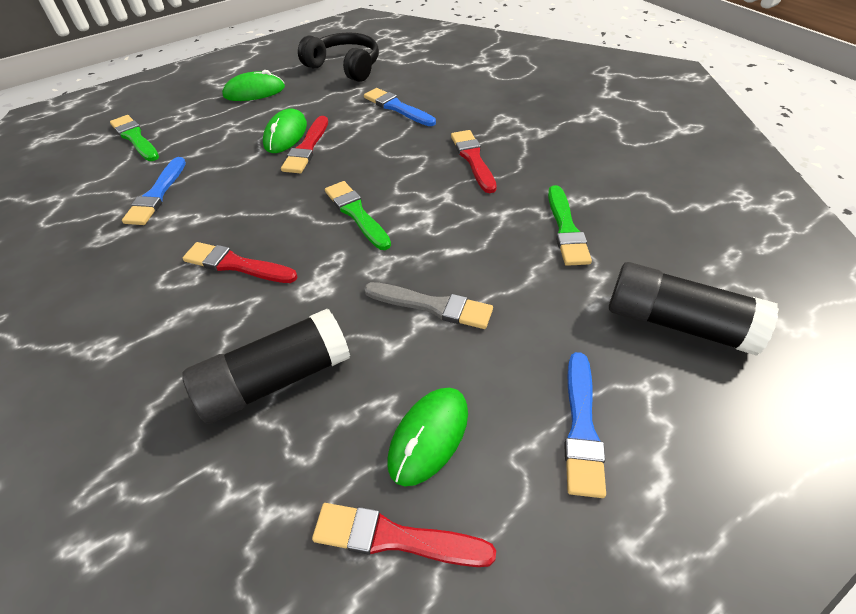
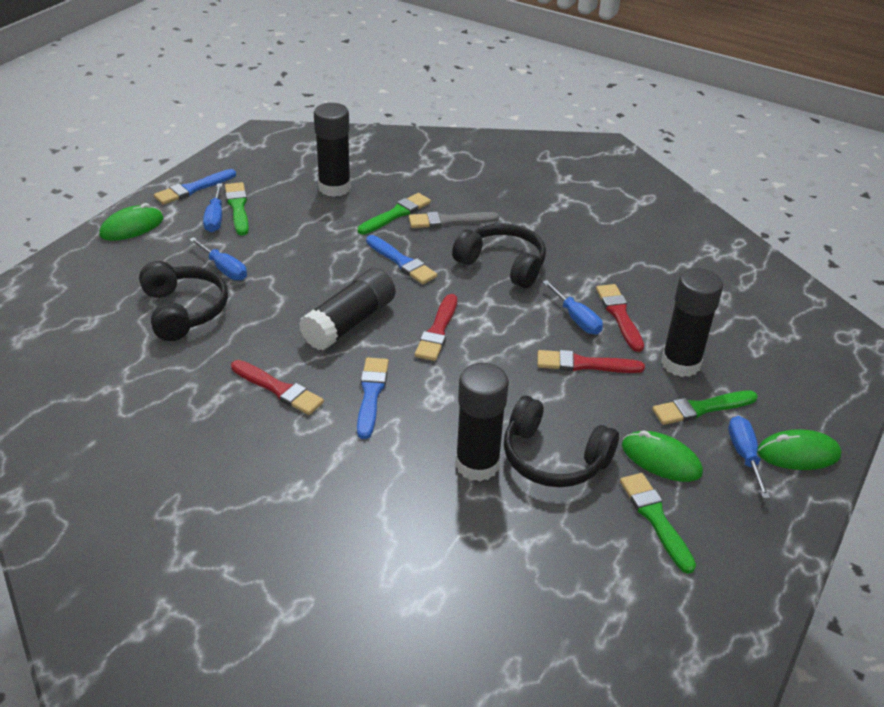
black glue stick: 2 -> 4
black headphones: 1 -> 3
blue screwdriver: 0 -> 4
green brush: 3 -> 4

